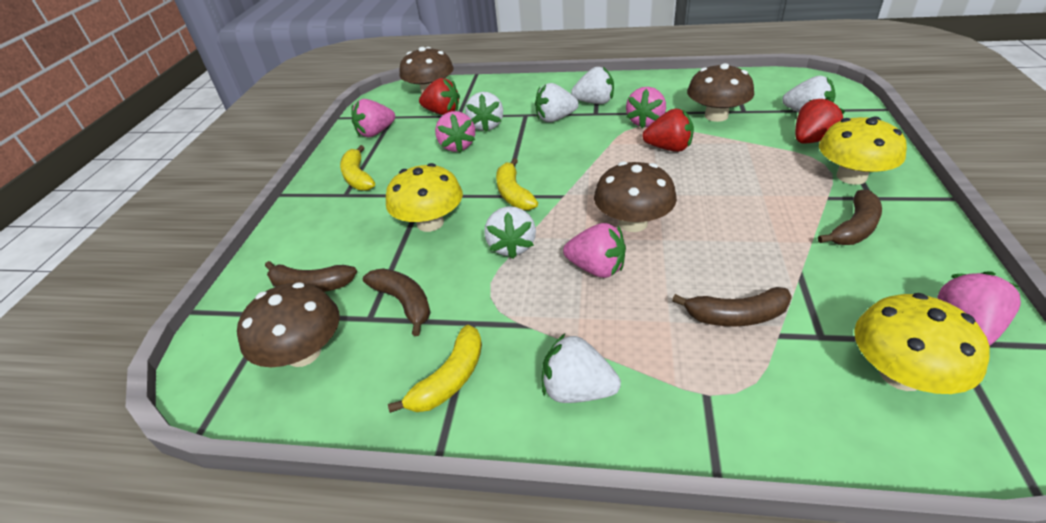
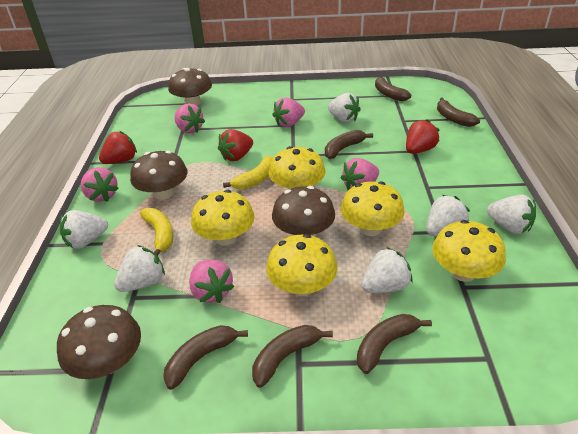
brown banana: 4 -> 6
yellow banana: 3 -> 2
yellow mushroom: 3 -> 5

